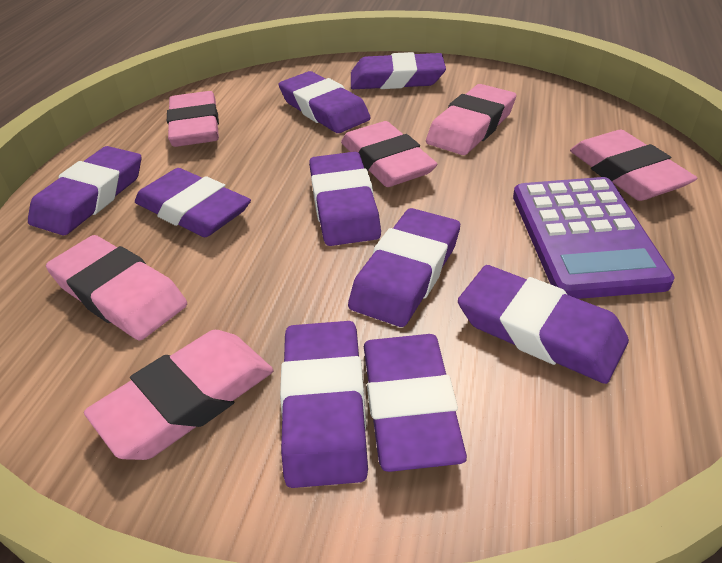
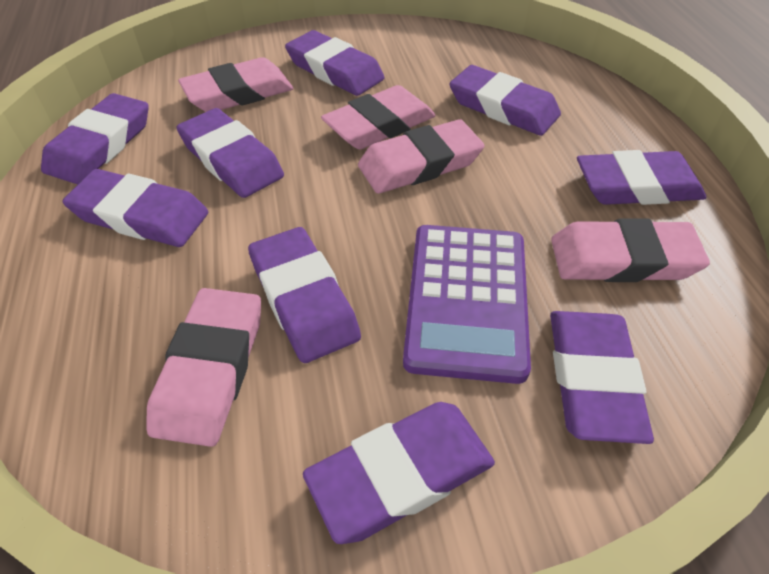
pink eraser: 6 -> 5

